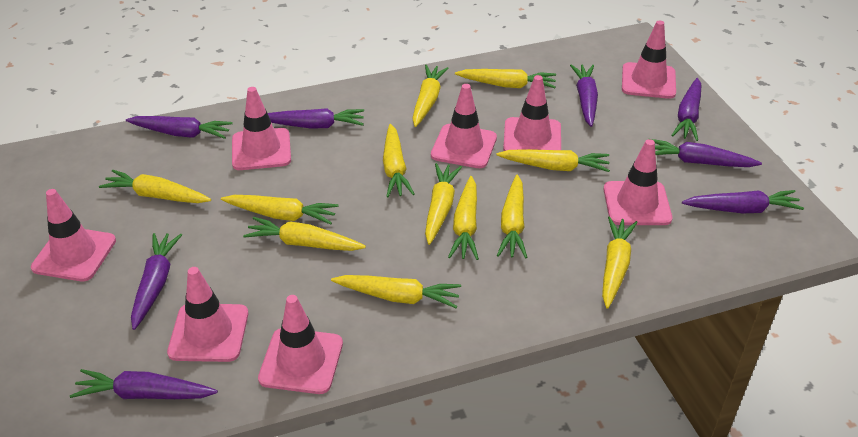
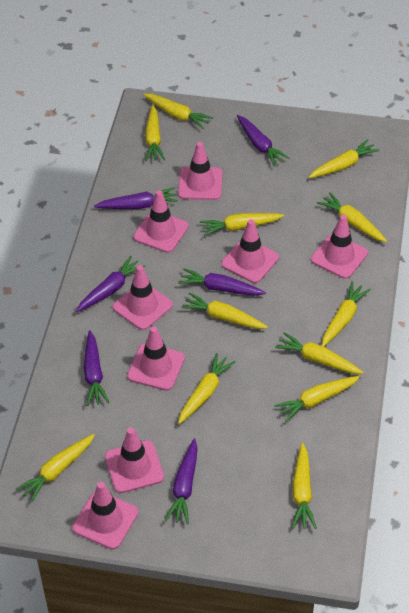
purple carrot: 8 -> 6

